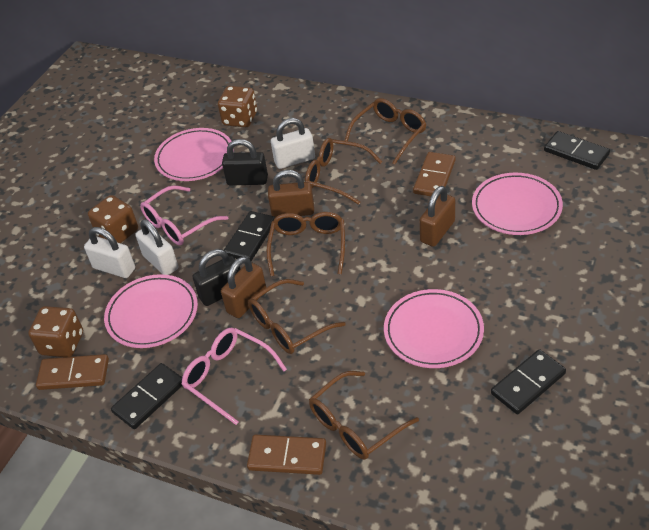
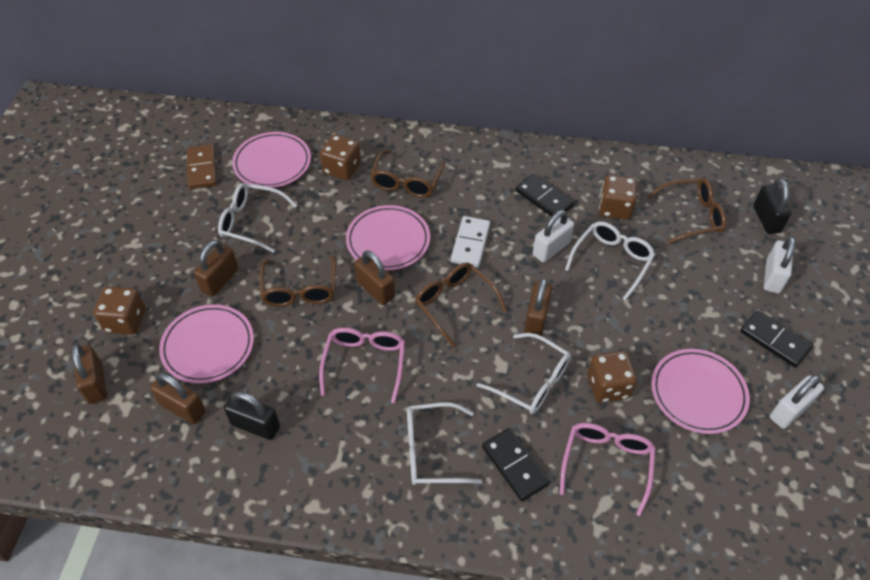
black domino: 4 -> 3
brown dice: 3 -> 4
brown domino: 3 -> 1
brown glasses: 5 -> 4
brown padlock: 3 -> 5
white domino: 0 -> 1
white glasses: 0 -> 4

